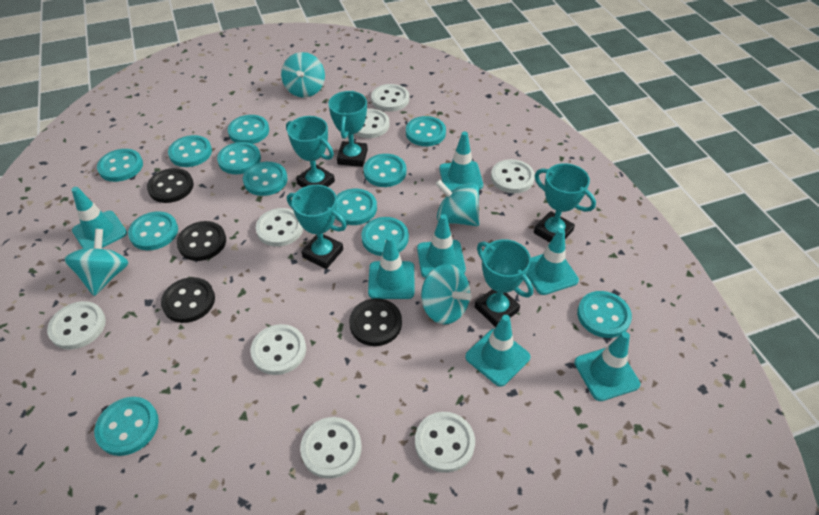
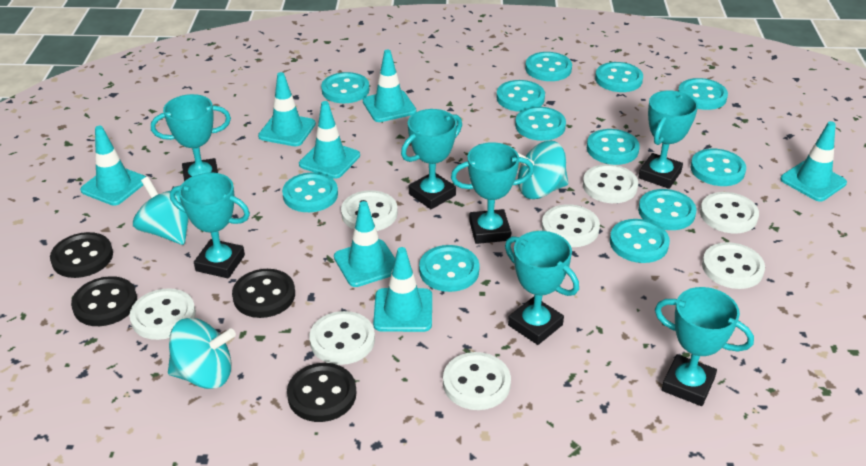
turquoise spinning top: 4 -> 3
turquoise trophy: 5 -> 7

